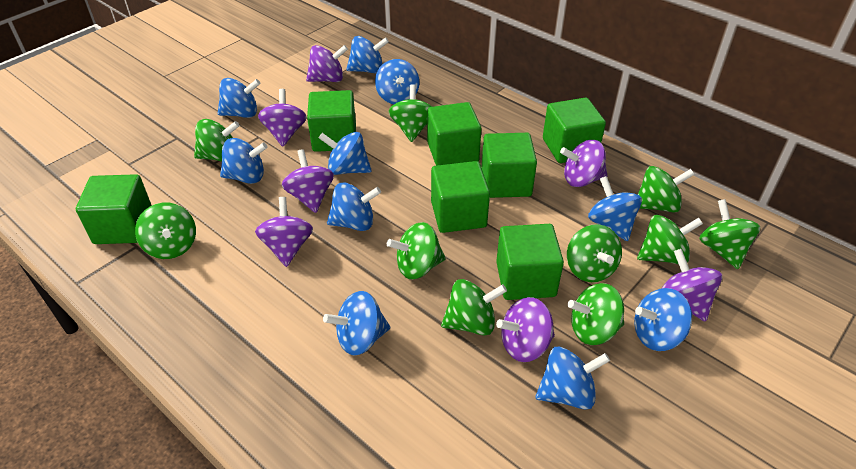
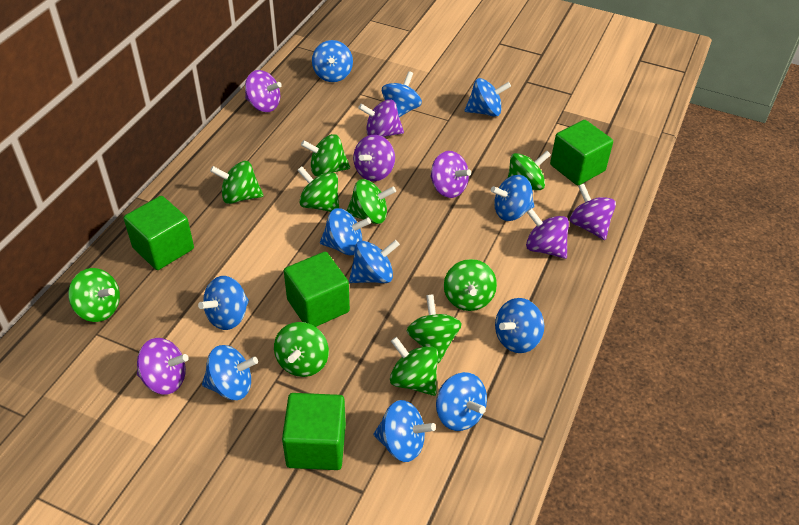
blue spinning top: 10 -> 11
green cube: 7 -> 4

